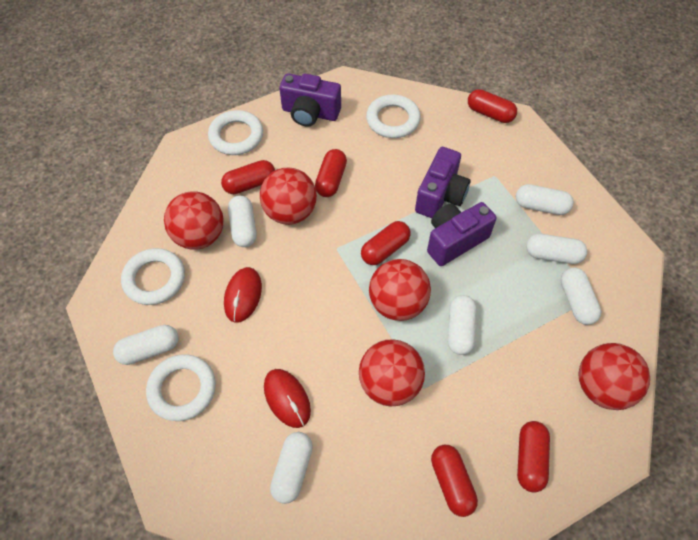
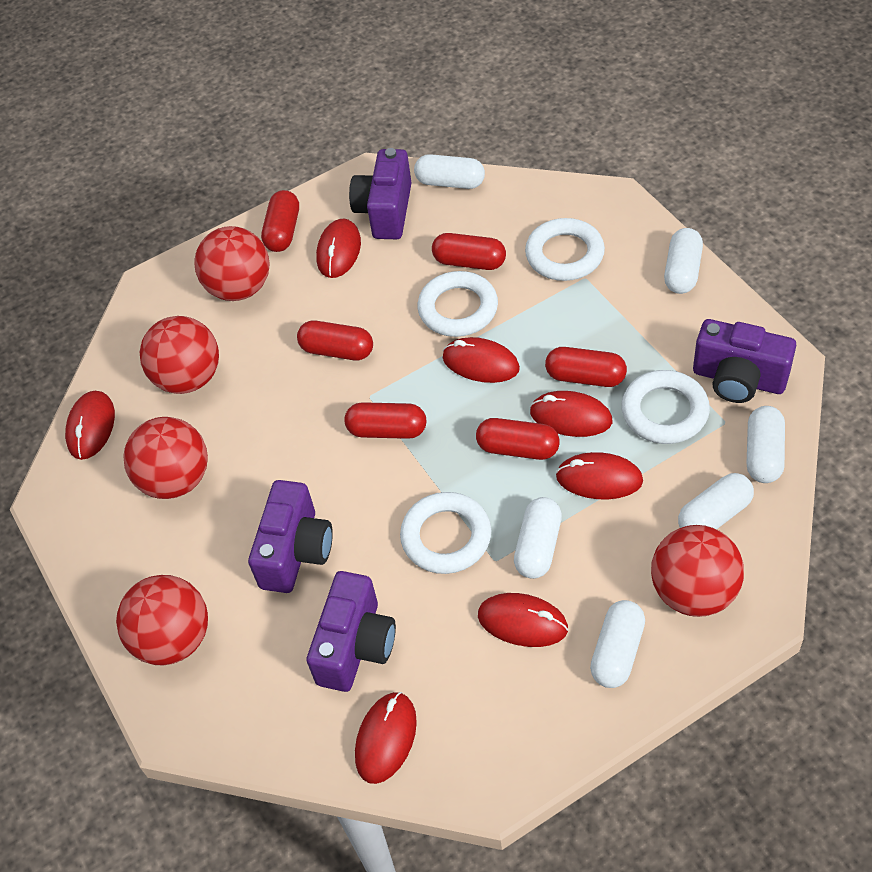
purple camera: 3 -> 4
red mouse: 2 -> 7
white capsule: 7 -> 6

